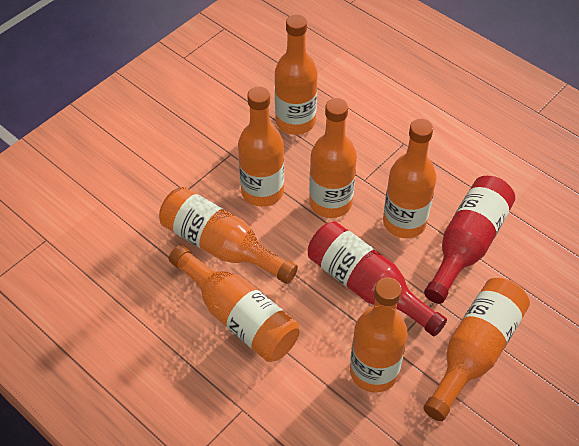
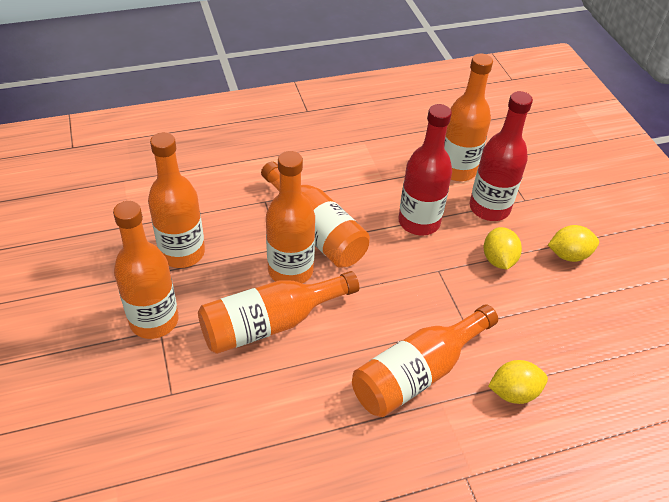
orange bottle: 8 -> 7
yellow lemon: 0 -> 3

